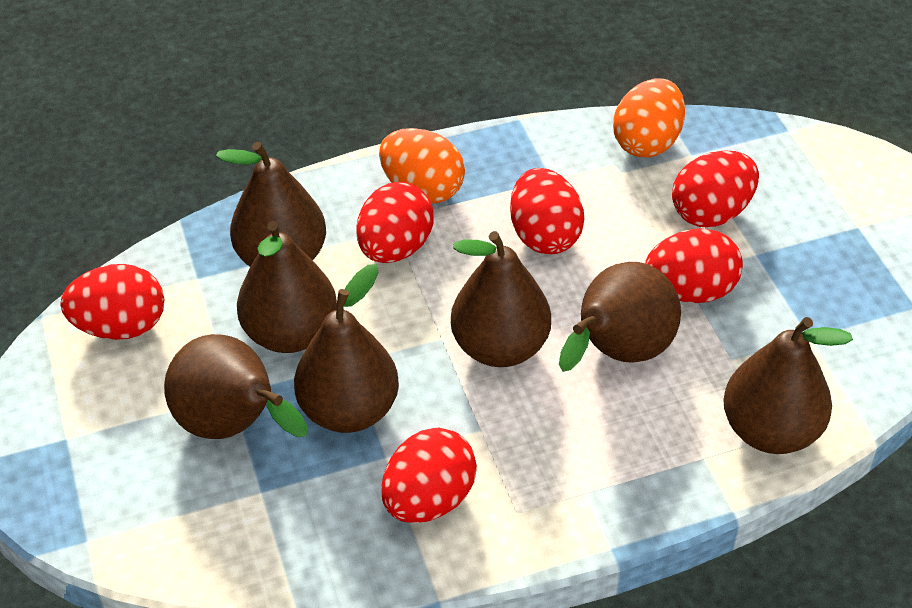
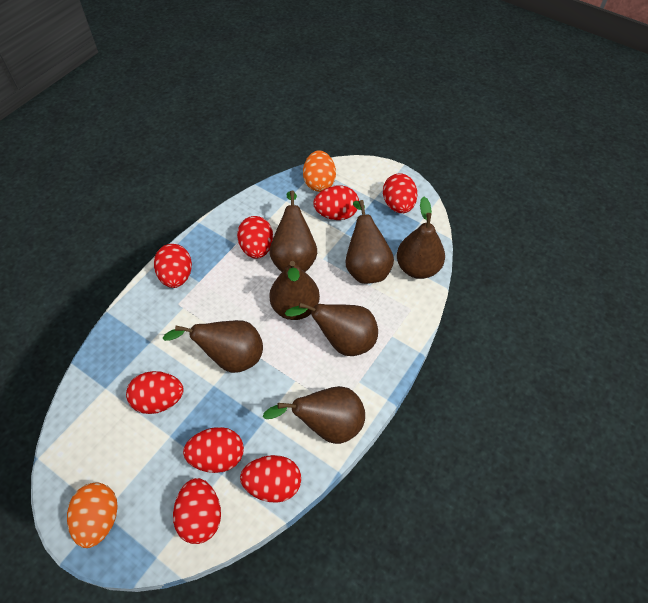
red egg: 6 -> 8

